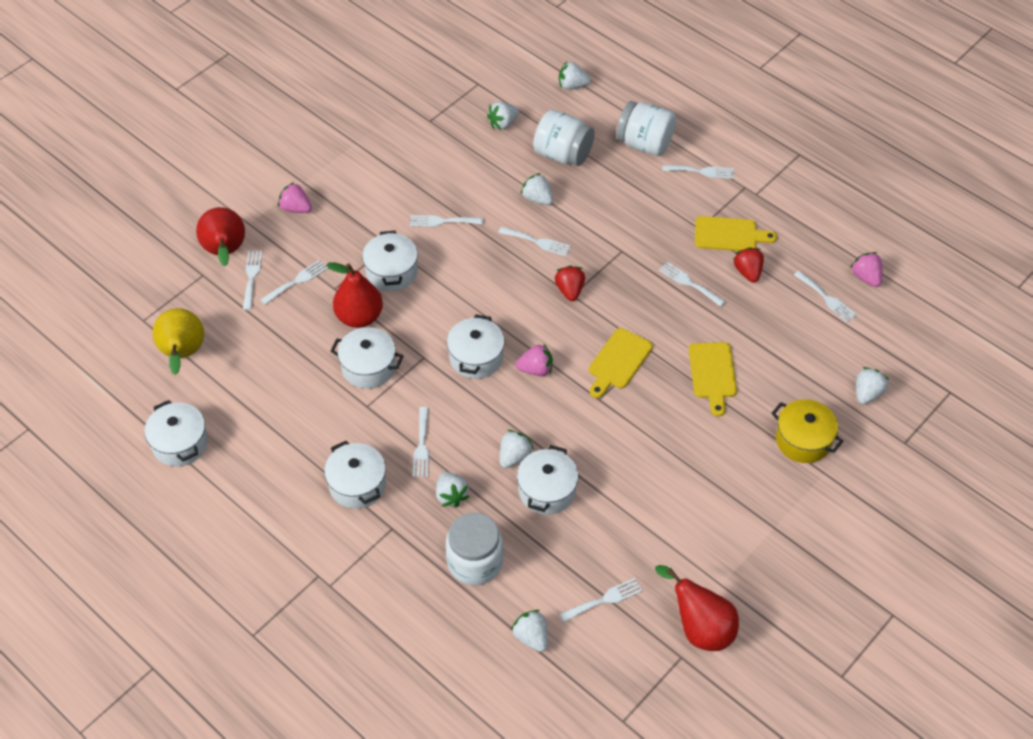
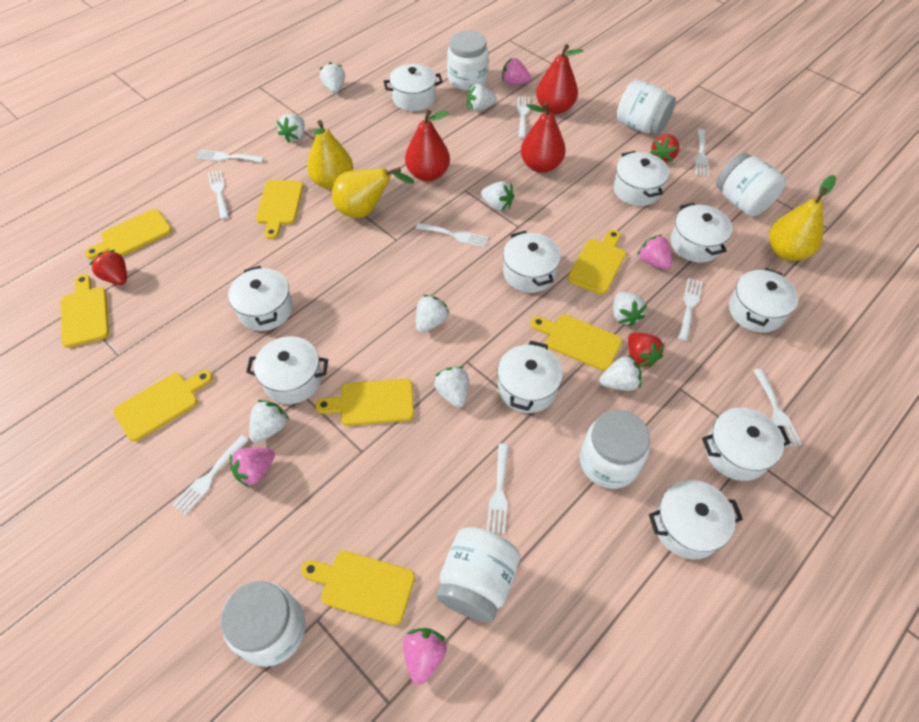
pink strawberry: 3 -> 4
red strawberry: 2 -> 3
white jar: 3 -> 6
white pot: 6 -> 10
white strawberry: 7 -> 9
yellow cutting board: 3 -> 8
yellow pear: 1 -> 3
yellow pot: 1 -> 0

